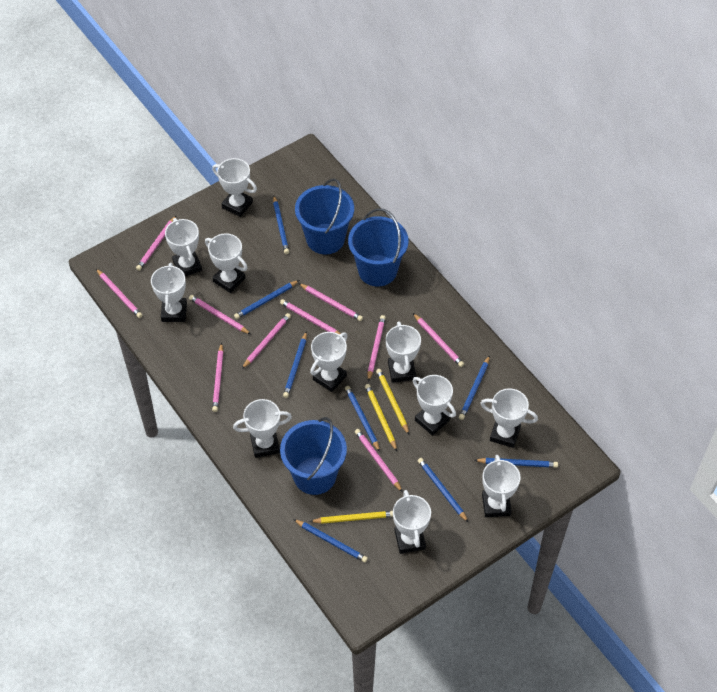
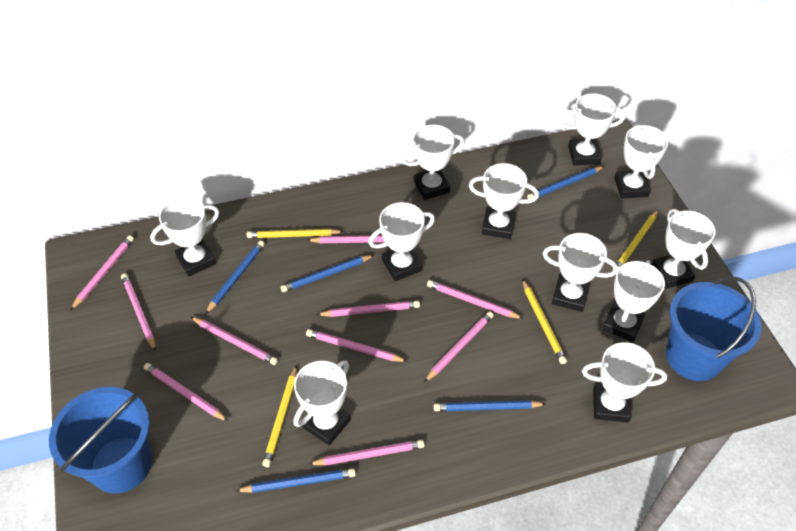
blue bucket: 3 -> 2
blue pencil: 8 -> 5
yellow pencil: 3 -> 4

